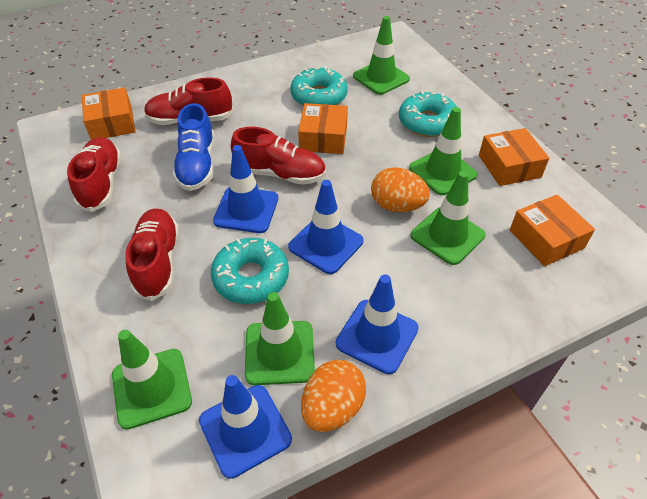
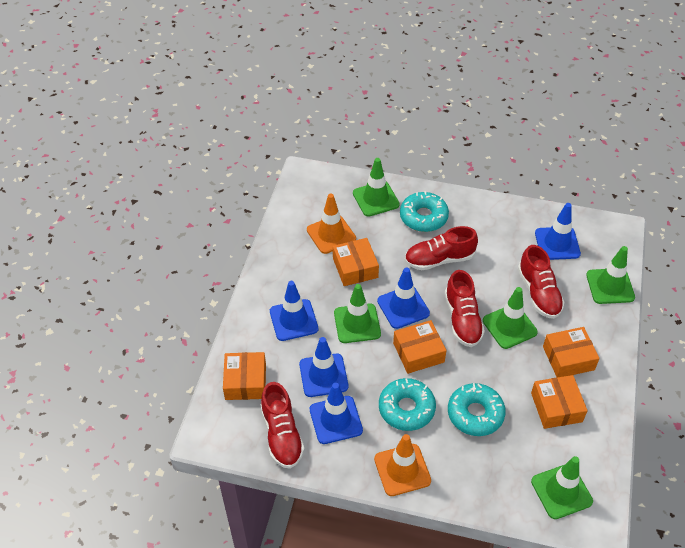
blue shoe: 1 -> 0
blue traffic cone: 4 -> 5
orange box: 4 -> 5
orange egg: 2 -> 0
orange traffic cone: 0 -> 2

